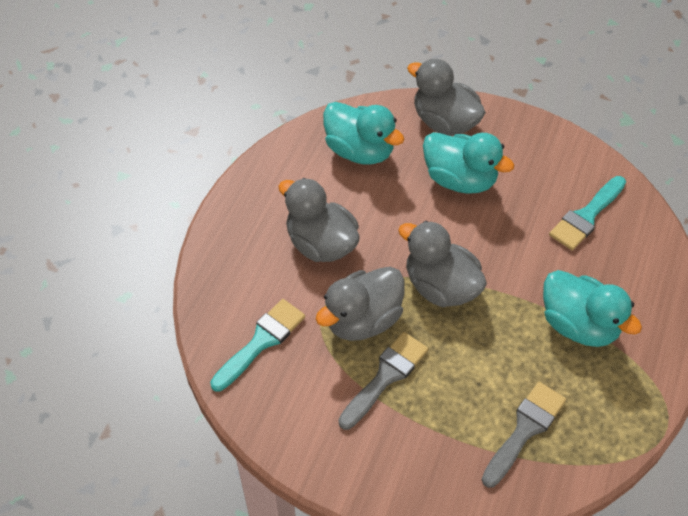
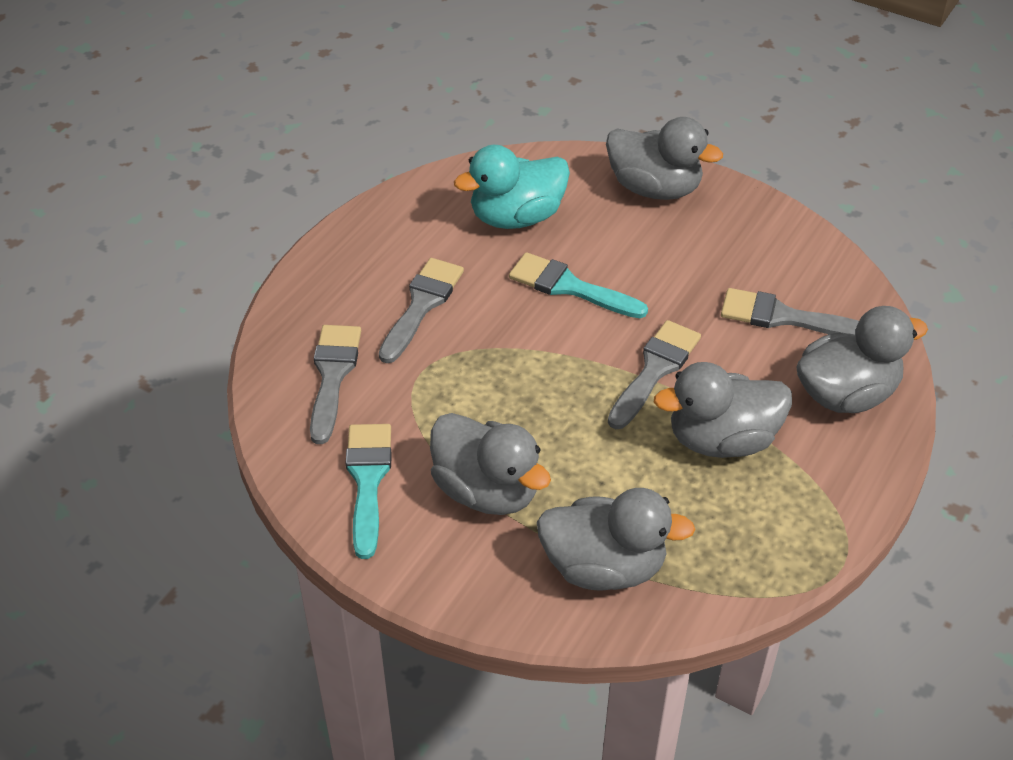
grey brush: 2 -> 4
grey duck: 4 -> 5
turquoise duck: 3 -> 1

